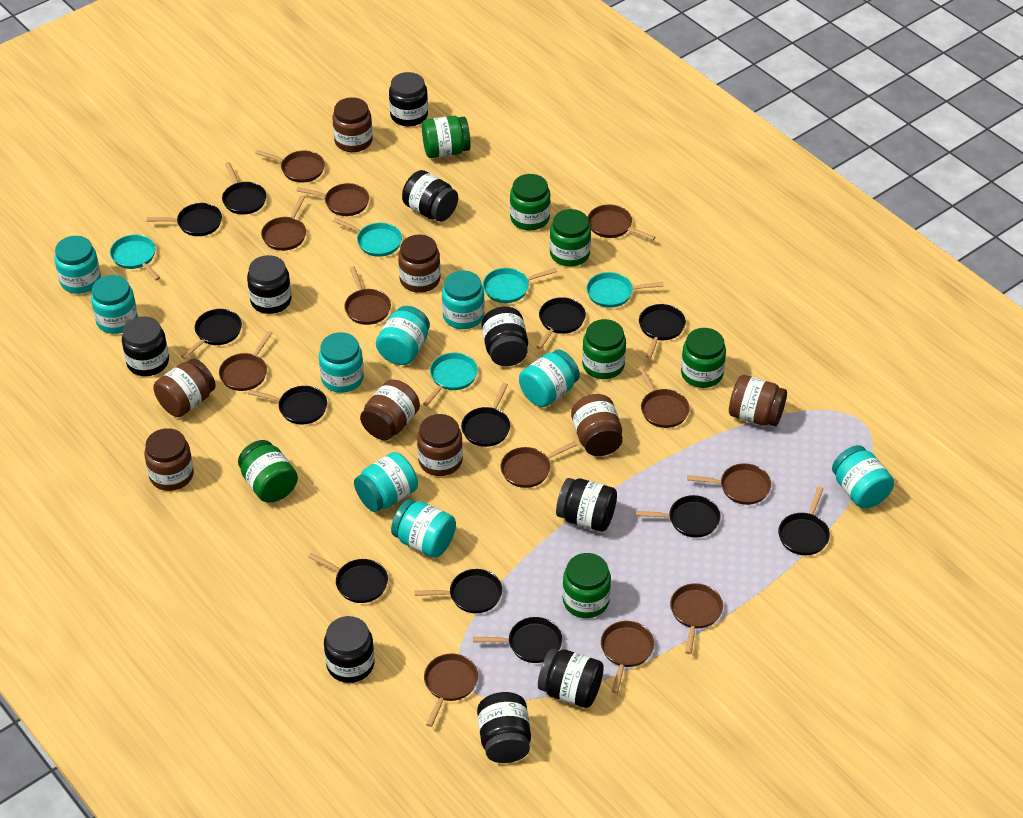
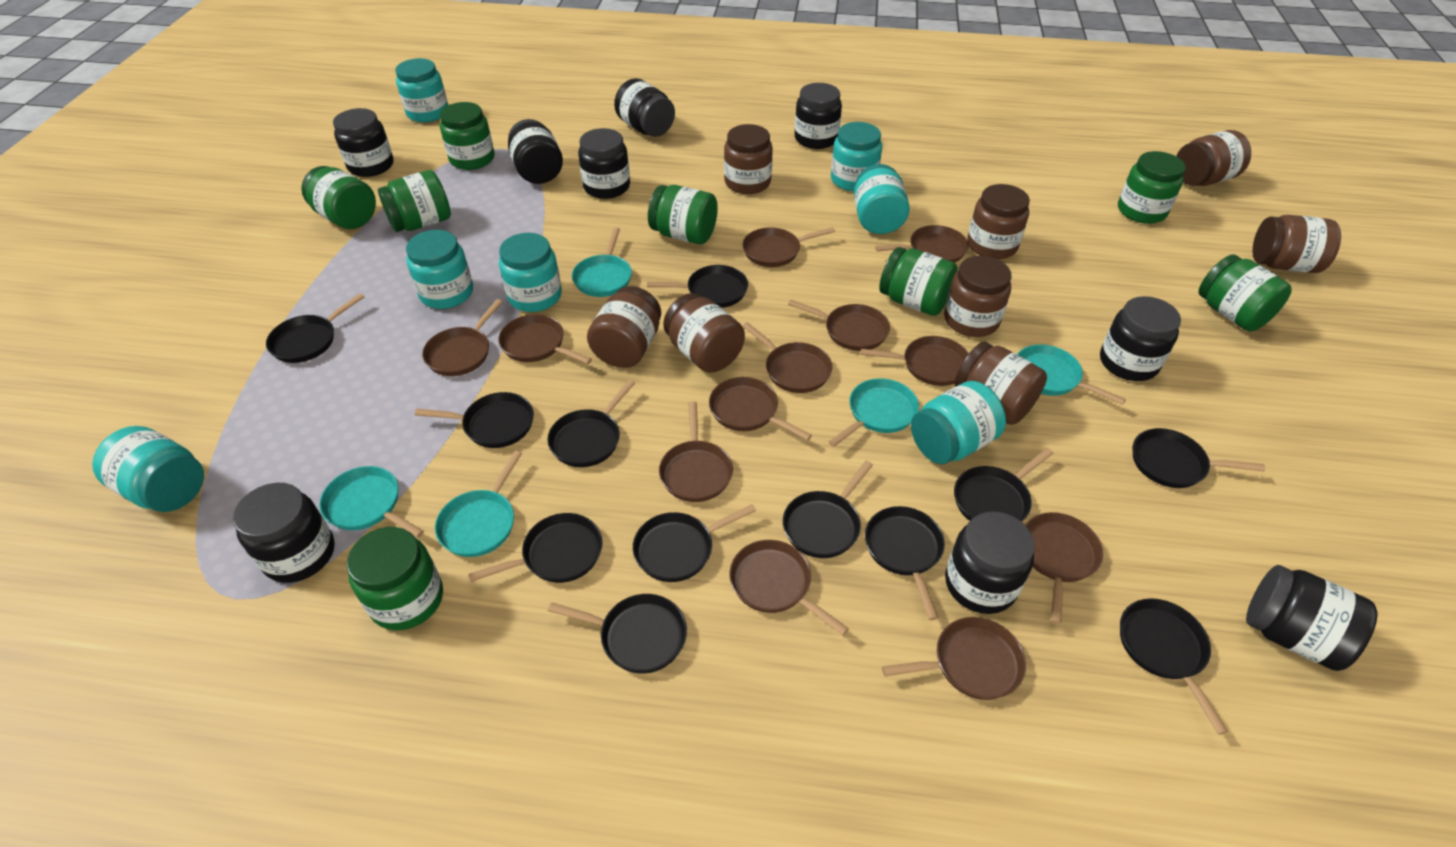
green jar: 7 -> 8
turquoise jar: 9 -> 7

